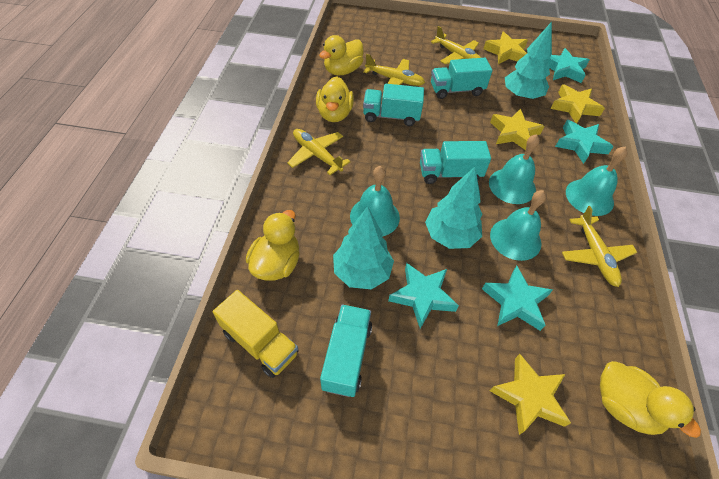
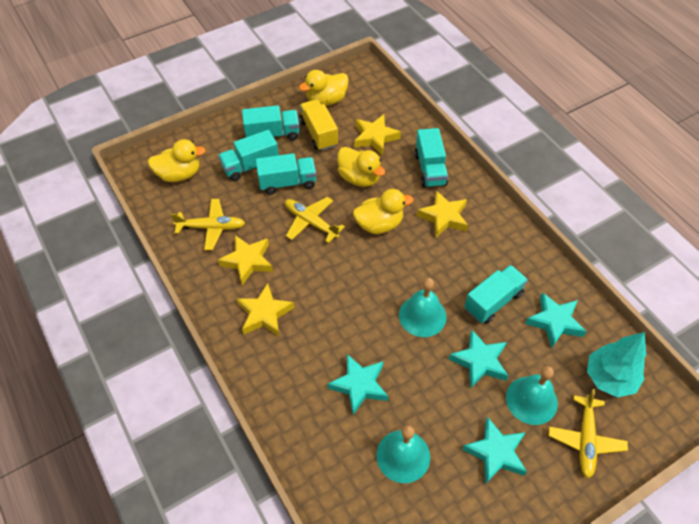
turquoise bell: 4 -> 3
turquoise tree: 3 -> 1
turquoise truck: 4 -> 5
yellow plane: 4 -> 3

